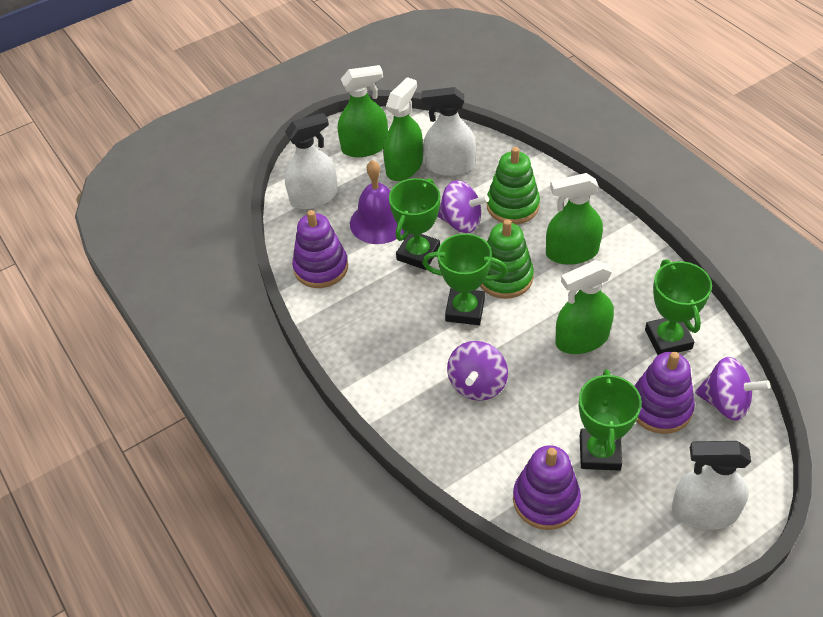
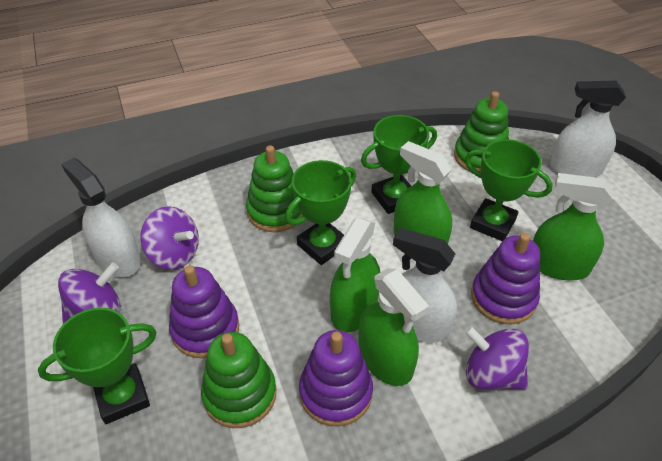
green stacking toy: 2 -> 3
purple bell: 1 -> 0

